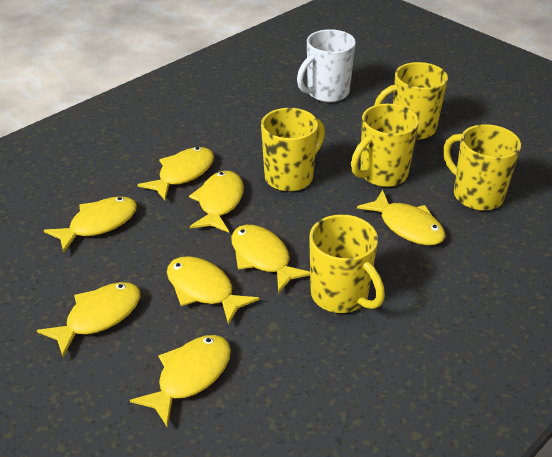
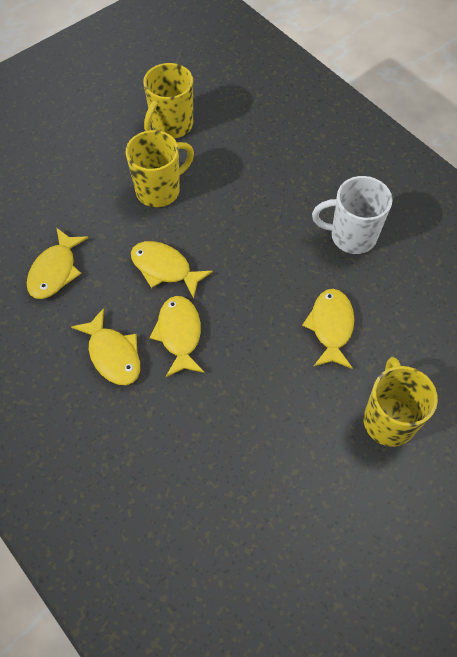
yellow fish: 8 -> 5
yellow mug: 5 -> 3

